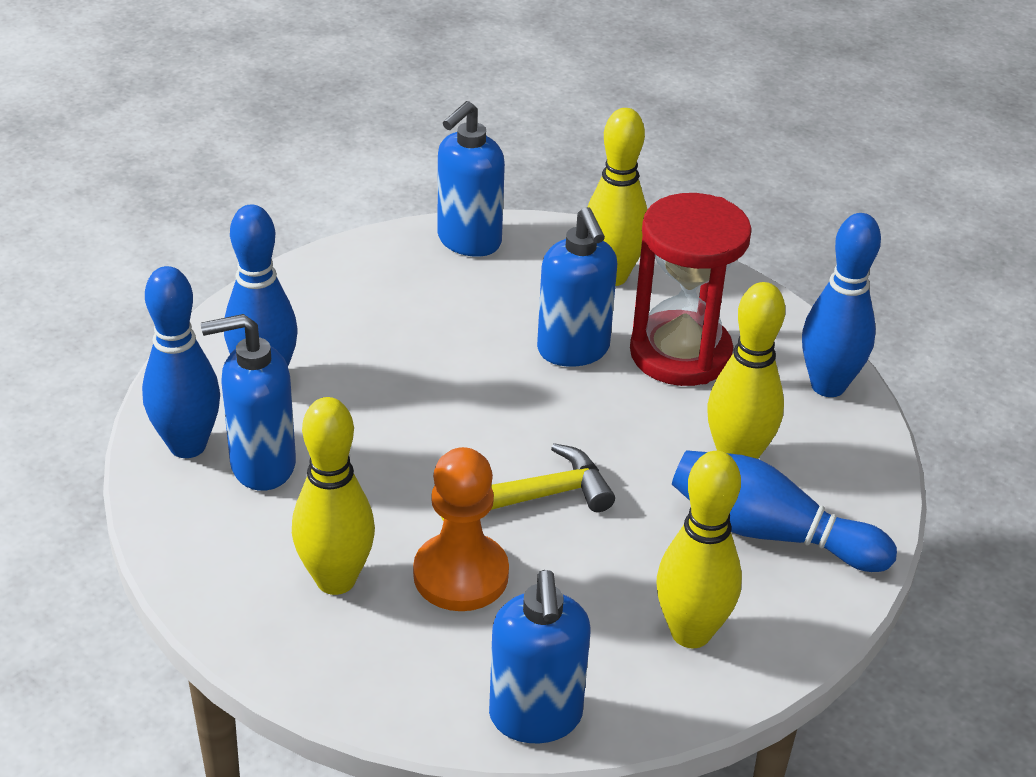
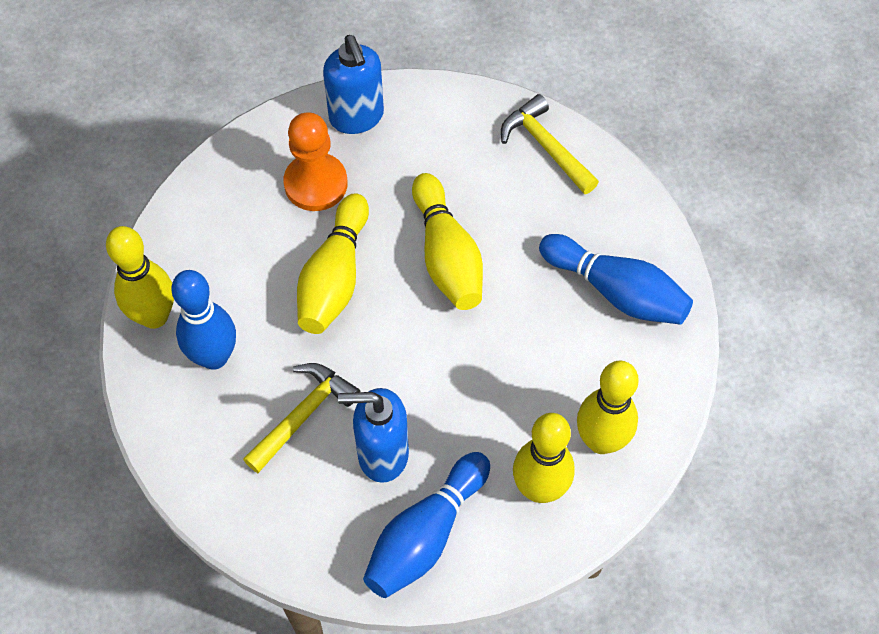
blue bowling pin: 4 -> 3
blue soap dispenser: 4 -> 2
red hourglass: 1 -> 0
yellow bowling pin: 4 -> 5
yellow hammer: 1 -> 2

